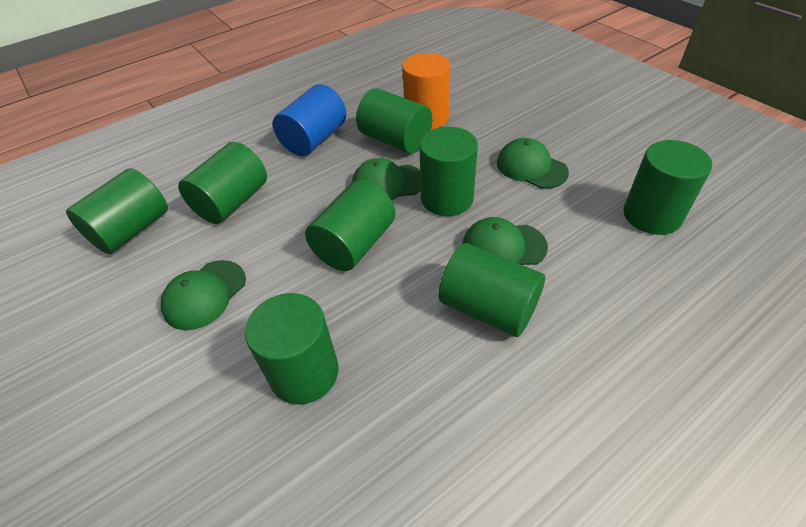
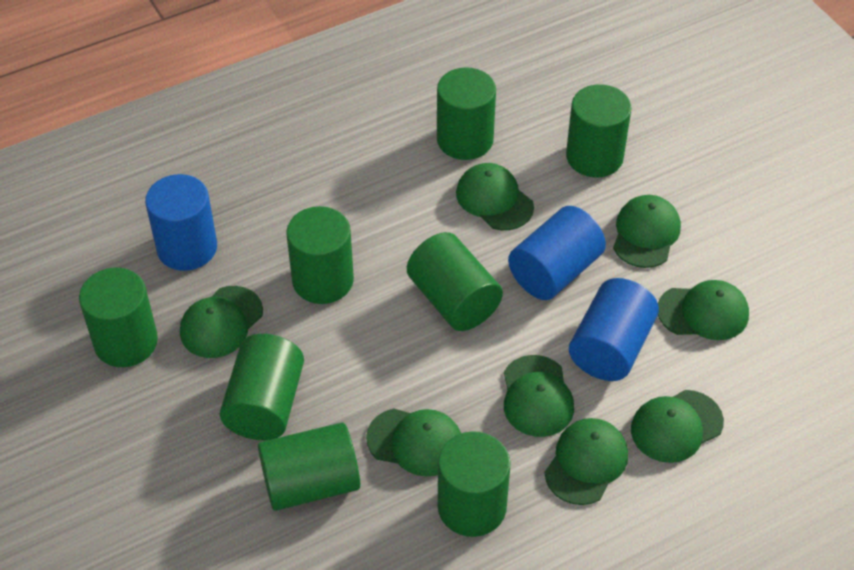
blue cylinder: 1 -> 3
green cap: 4 -> 8
orange cylinder: 1 -> 0

